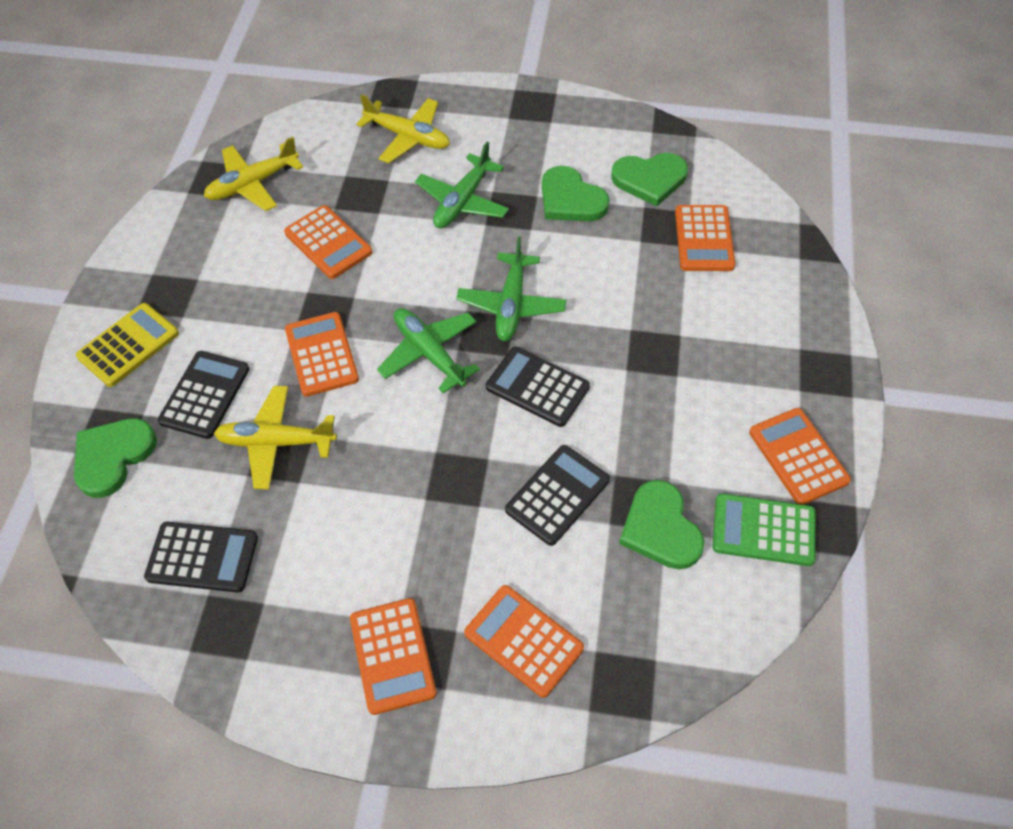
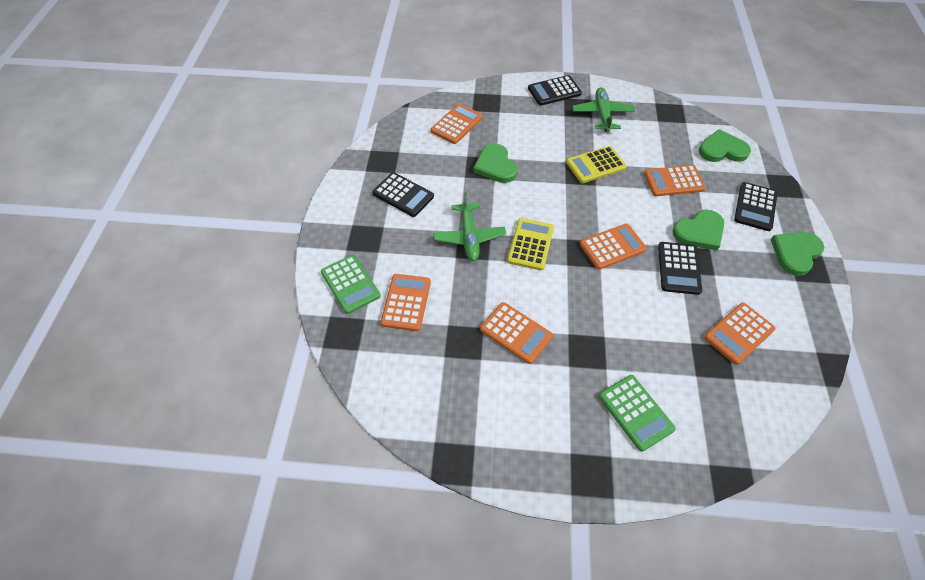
green calculator: 1 -> 2
green plane: 3 -> 2
yellow calculator: 1 -> 2
yellow plane: 3 -> 0

